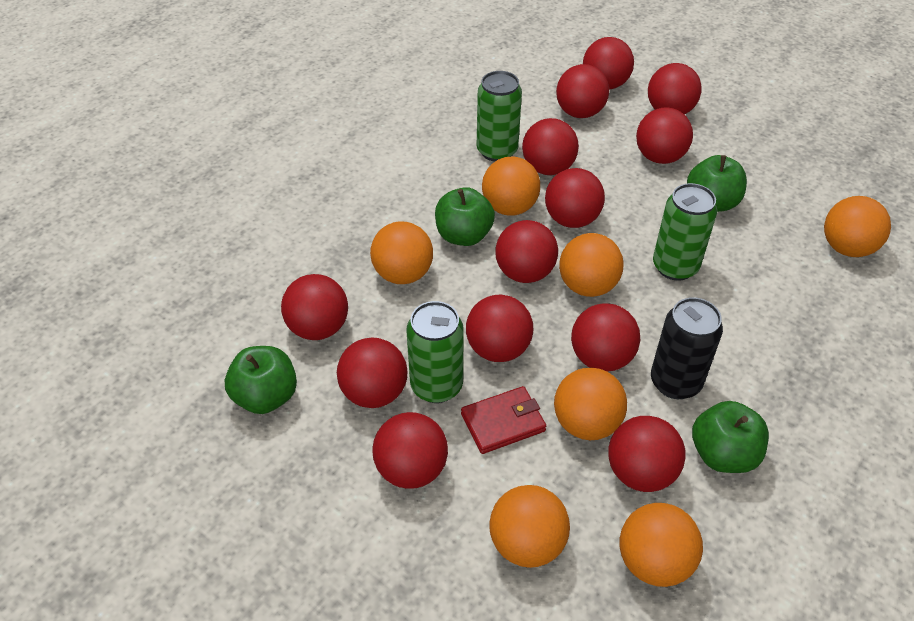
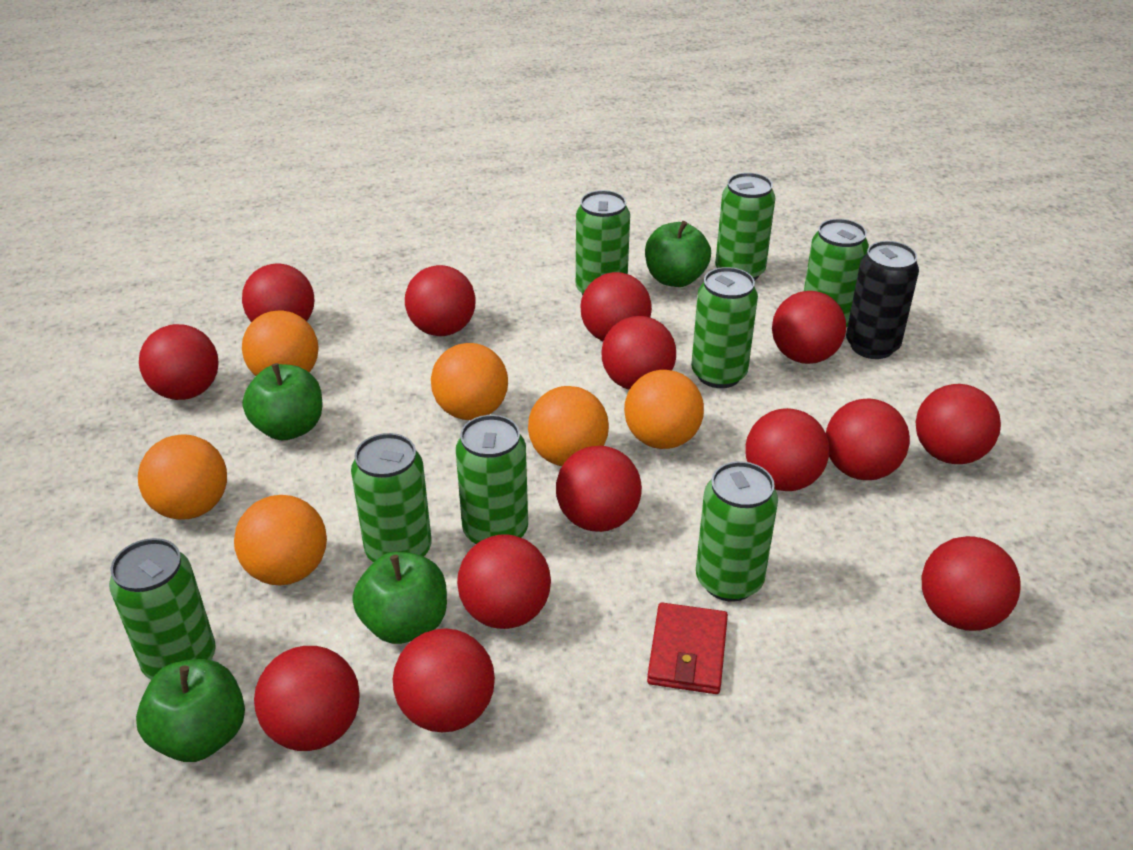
green can: 3 -> 8
orange ball: 7 -> 6
red ball: 13 -> 14

